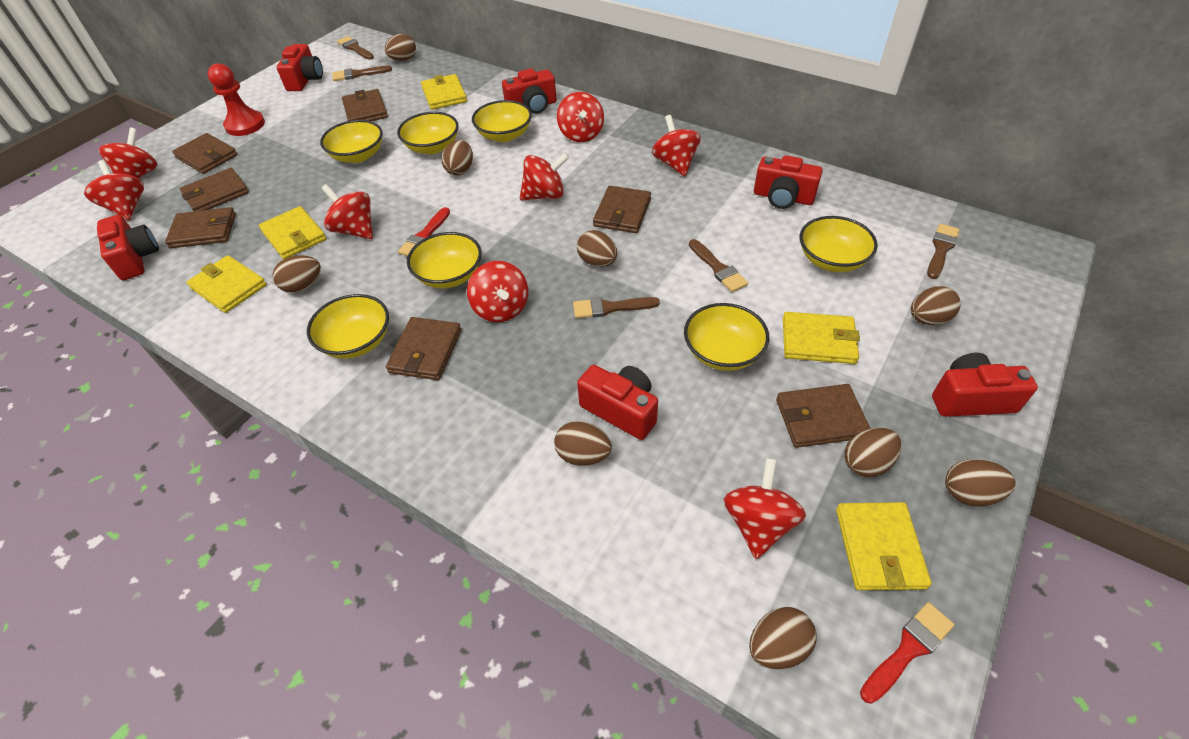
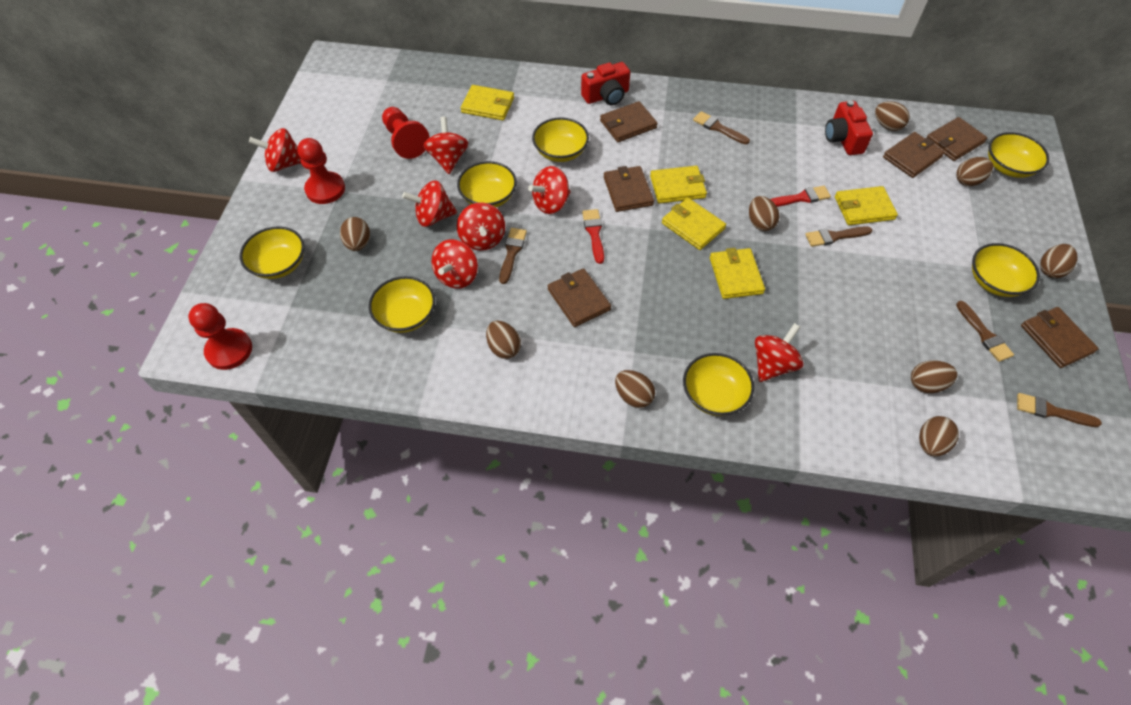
brown wallet: 7 -> 6
red camera: 6 -> 2
red pawn: 1 -> 3
red spinning top: 8 -> 7

